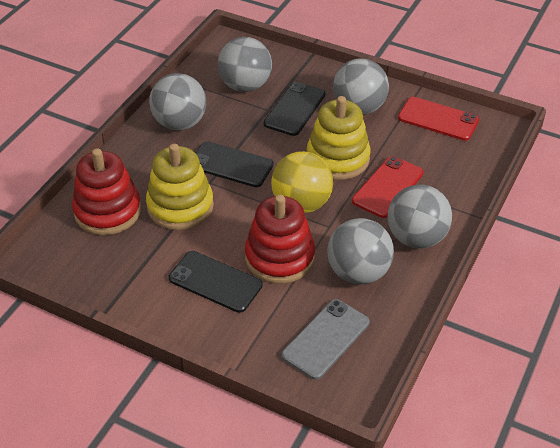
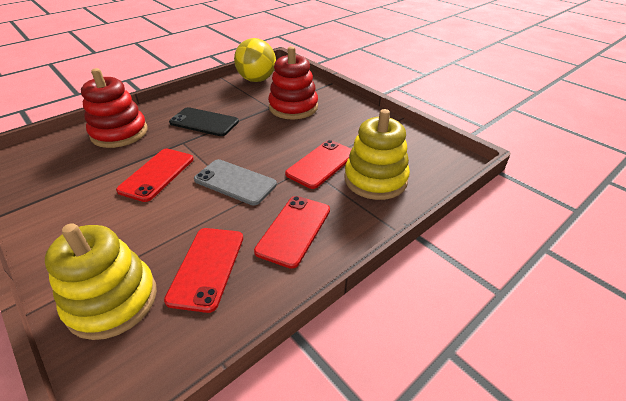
black phone: 3 -> 1
grey ball: 5 -> 0
red phone: 2 -> 4

